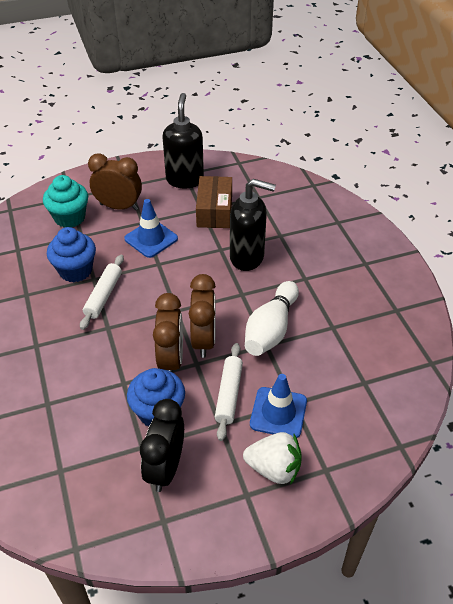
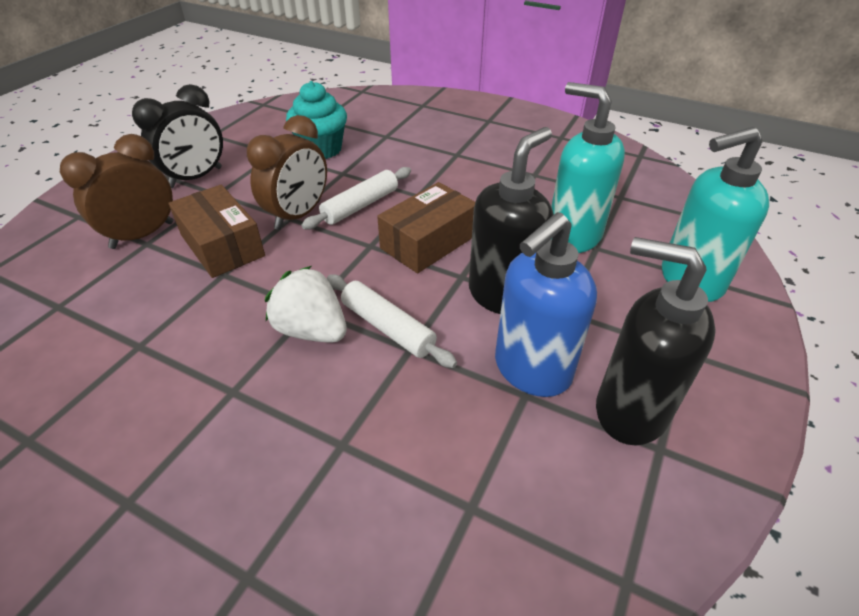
blue cupcake: 2 -> 0
blue soap dispenser: 0 -> 1
blue traffic cone: 2 -> 0
brown box: 1 -> 2
brown clock: 3 -> 2
turquoise soap dispenser: 0 -> 2
white bowling pin: 1 -> 0

